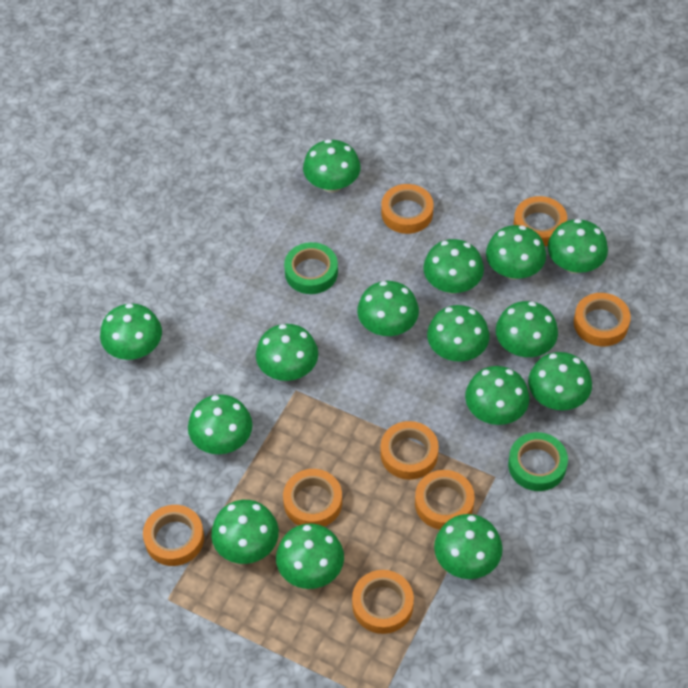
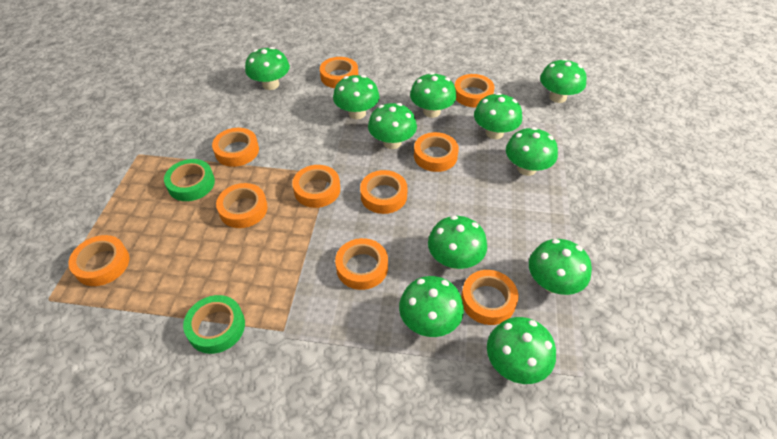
green mushroom: 15 -> 11
orange tape: 8 -> 10

